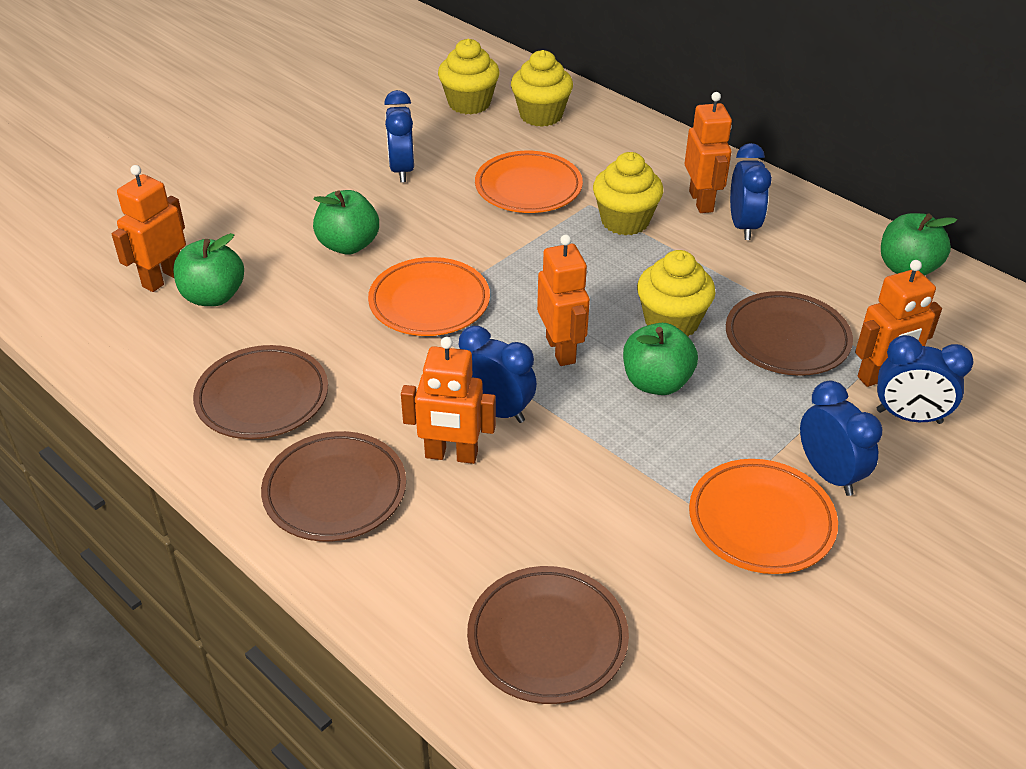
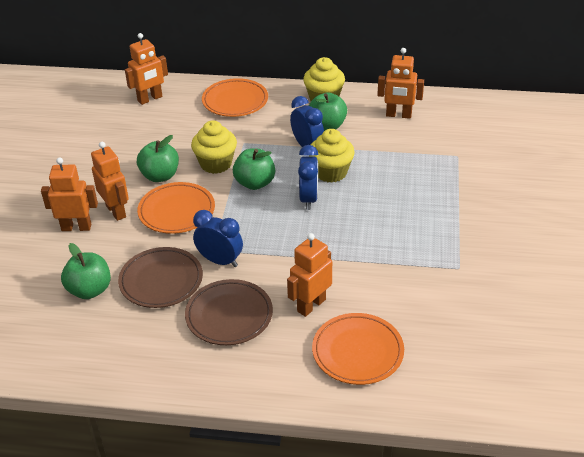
blue clock: 5 -> 3
brown plate: 4 -> 2
yellow cupcake: 4 -> 3

